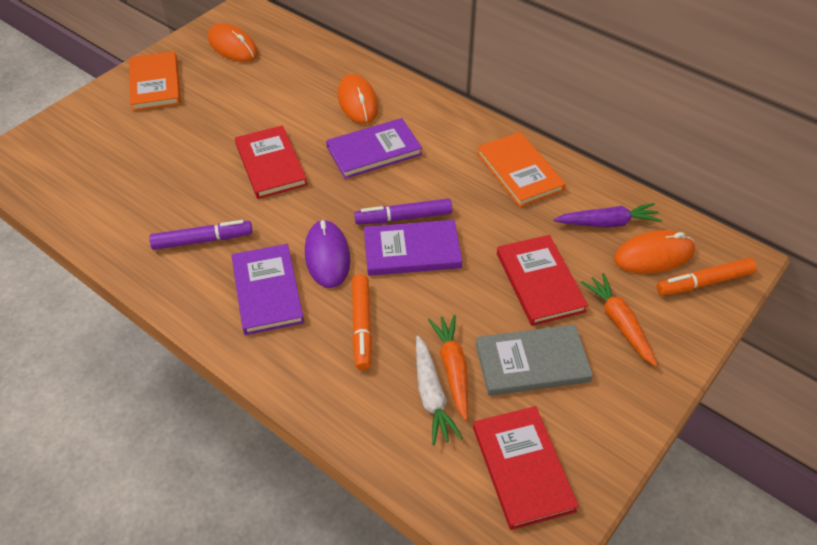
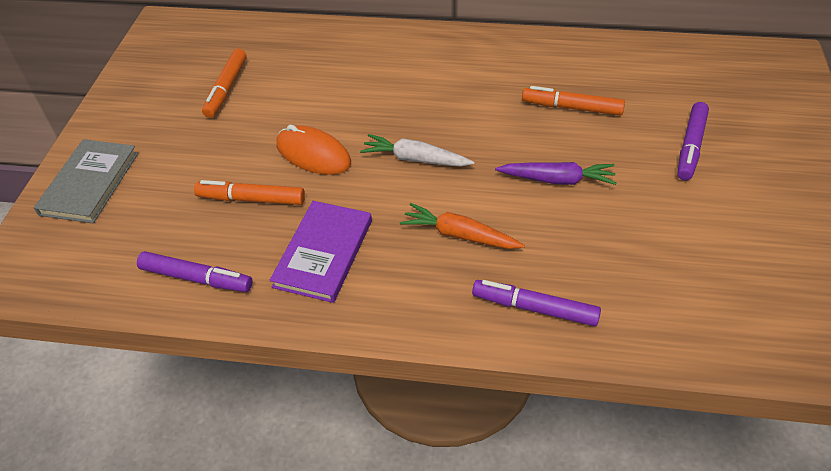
orange book: 2 -> 0
orange carrot: 2 -> 1
orange marker: 2 -> 3
orange mouse: 3 -> 1
purple book: 3 -> 1
purple marker: 2 -> 3
purple mouse: 1 -> 0
red book: 3 -> 0

